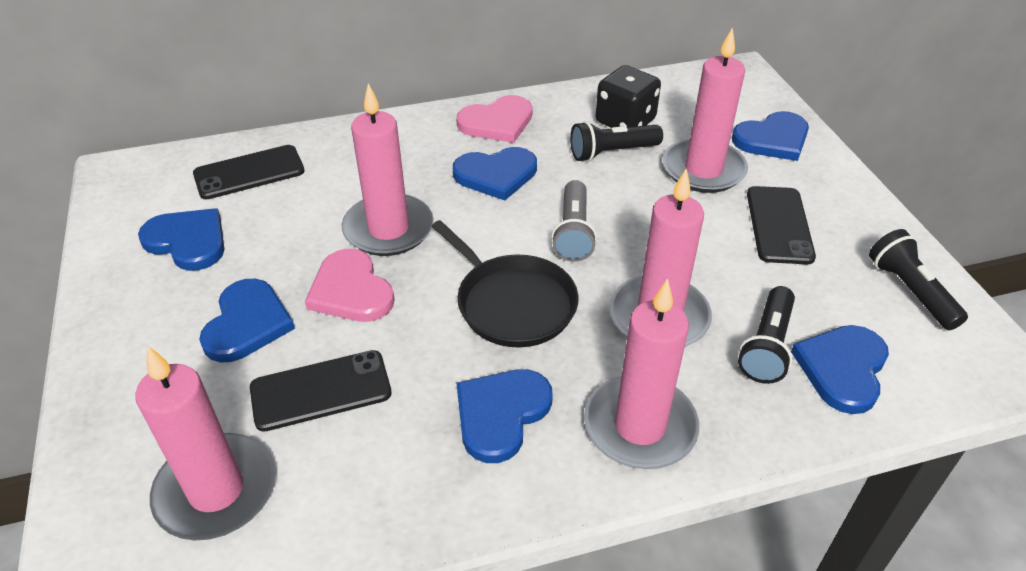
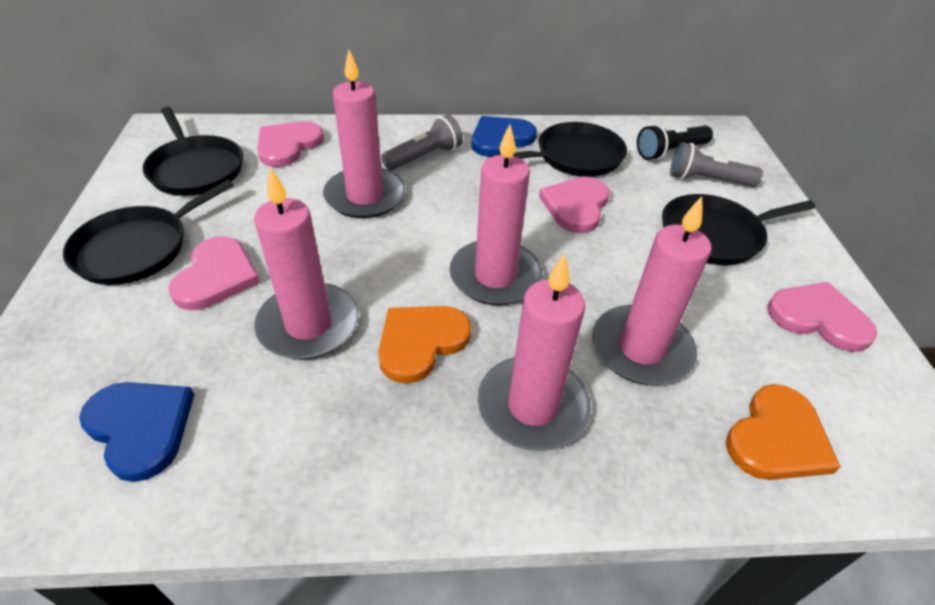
black dice: 1 -> 0
black flashlight: 3 -> 1
black pan: 1 -> 4
black phone: 3 -> 0
blue heart: 6 -> 2
grey flashlight: 1 -> 2
orange heart: 0 -> 2
pink heart: 2 -> 4

